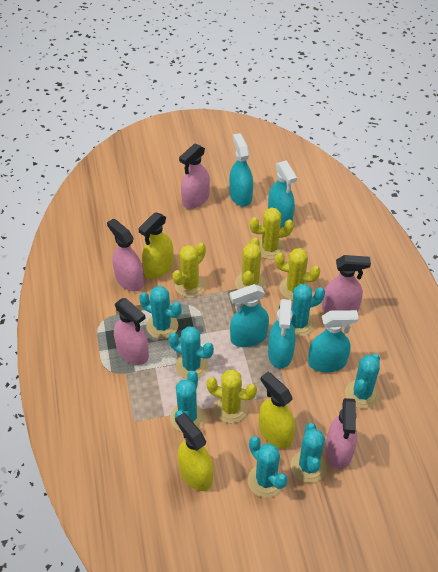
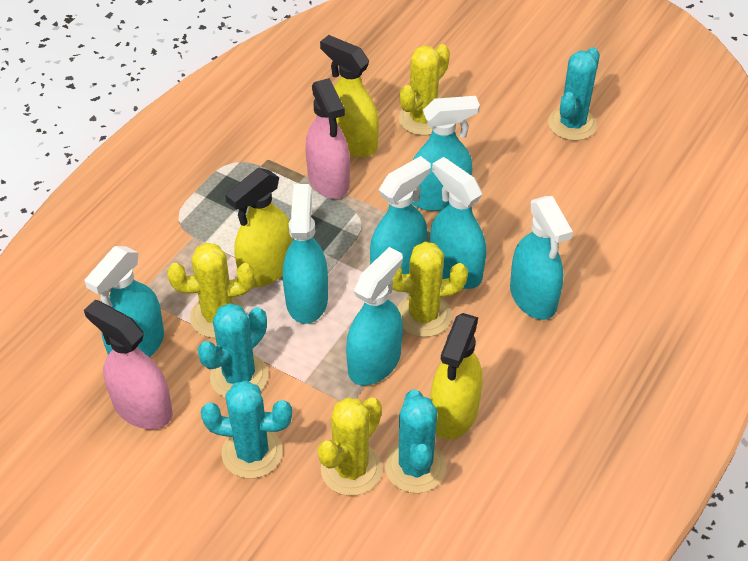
pink spray bottle: 5 -> 2
turquoise cactus: 7 -> 4
turquoise spray bottle: 5 -> 7
yellow cactus: 5 -> 4

